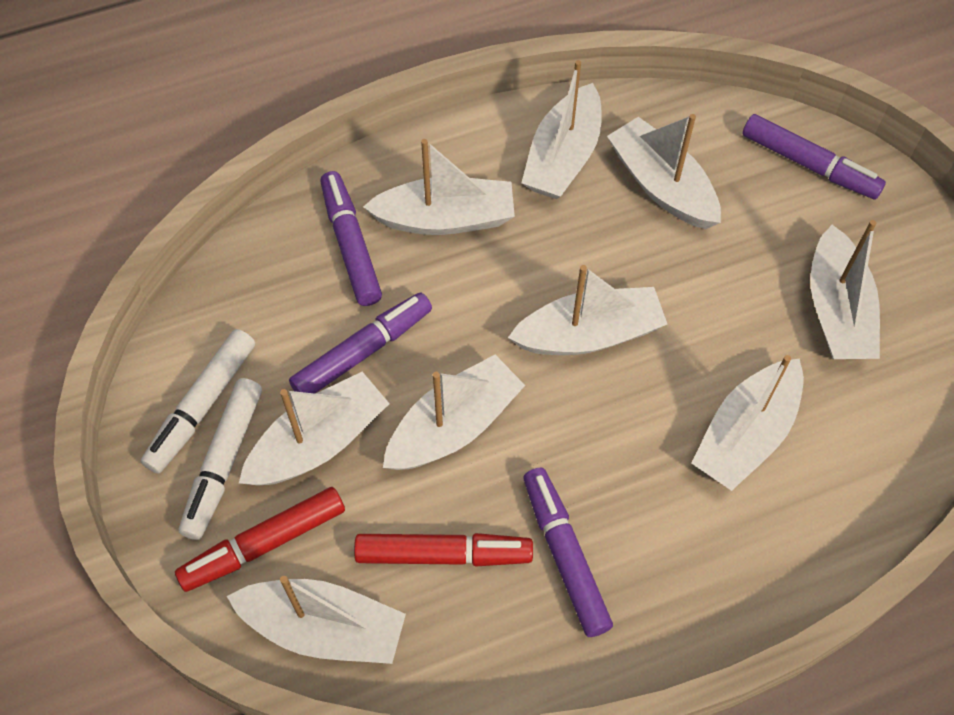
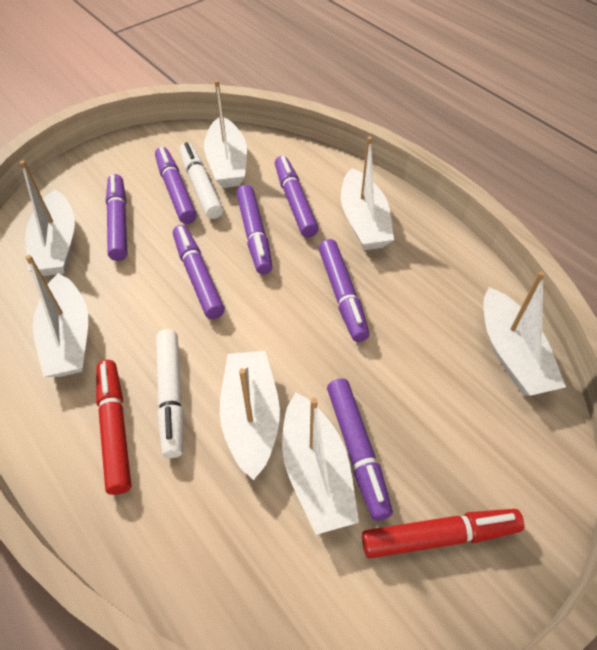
purple marker: 4 -> 7
white boat: 9 -> 7

